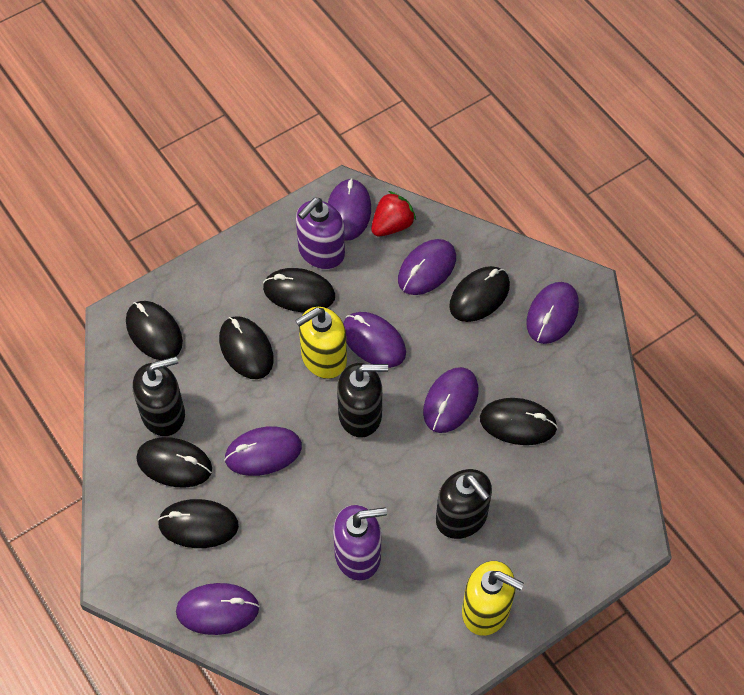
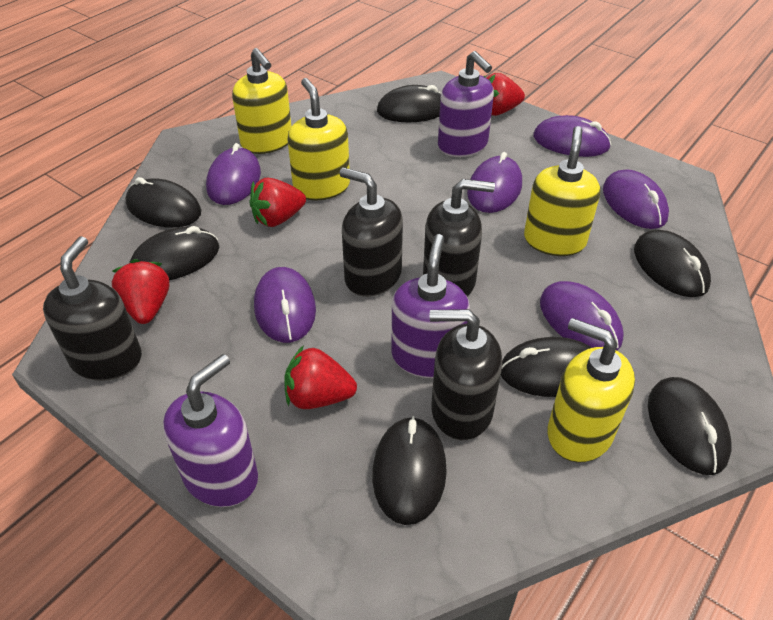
black soap dispenser: 3 -> 4
purple mouse: 7 -> 6
purple soap dispenser: 2 -> 3
red strawberry: 1 -> 4
yellow soap dispenser: 2 -> 4

